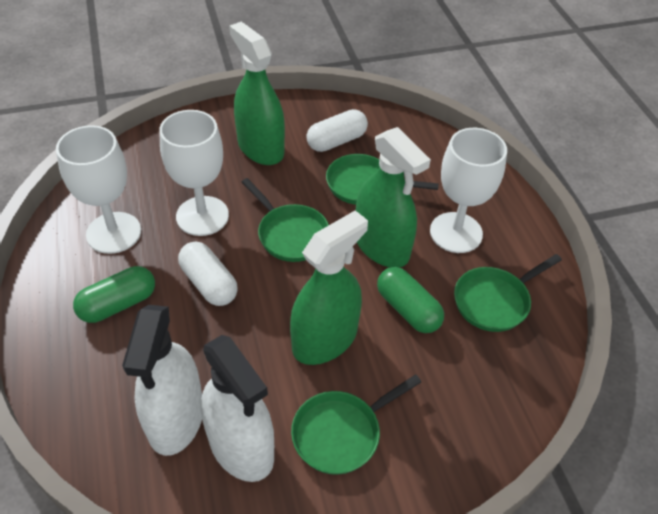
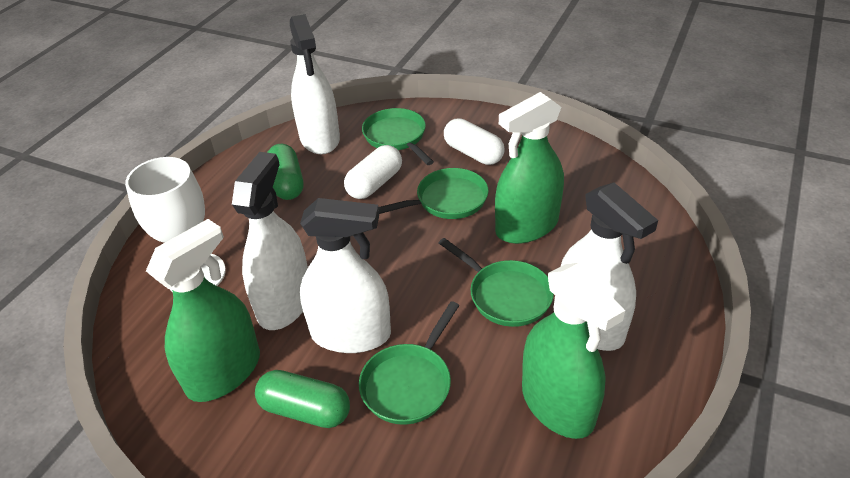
white goblet: 3 -> 1
white spray bottle: 2 -> 4

